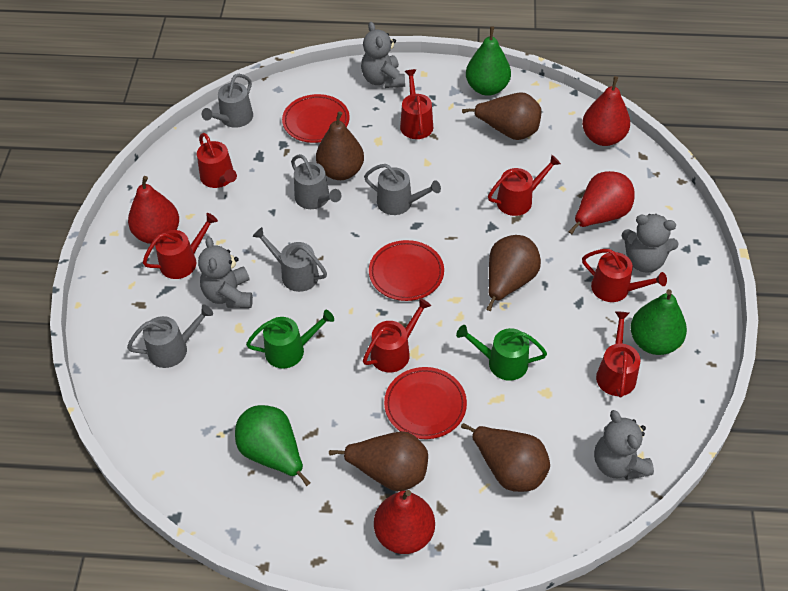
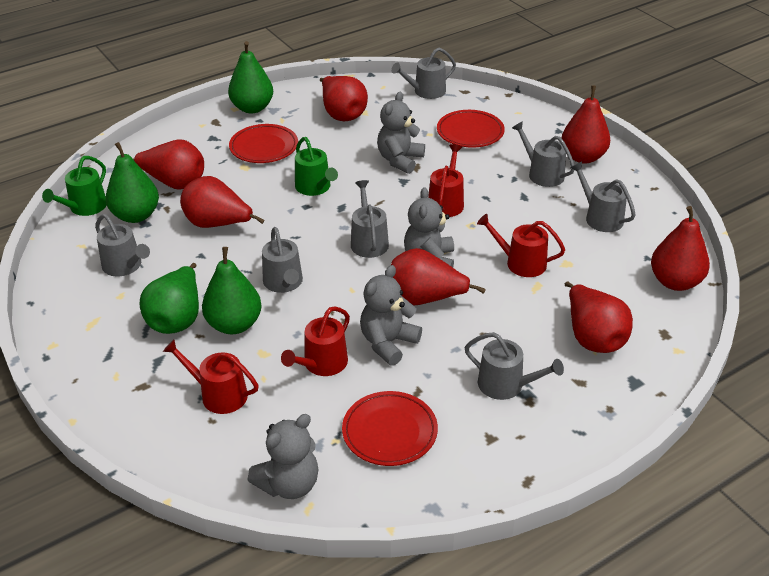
brown pear: 5 -> 0
green pear: 3 -> 4
grey watering can: 5 -> 7
red pear: 4 -> 7
red watering can: 7 -> 4

